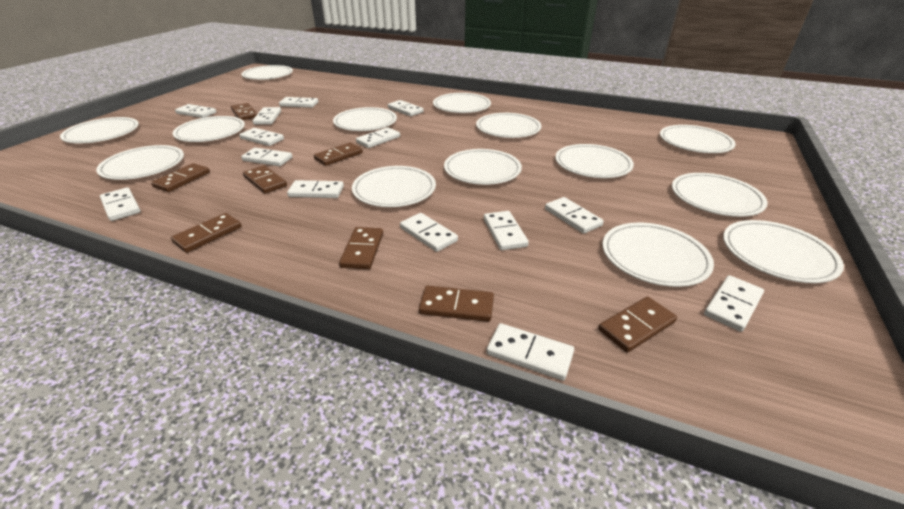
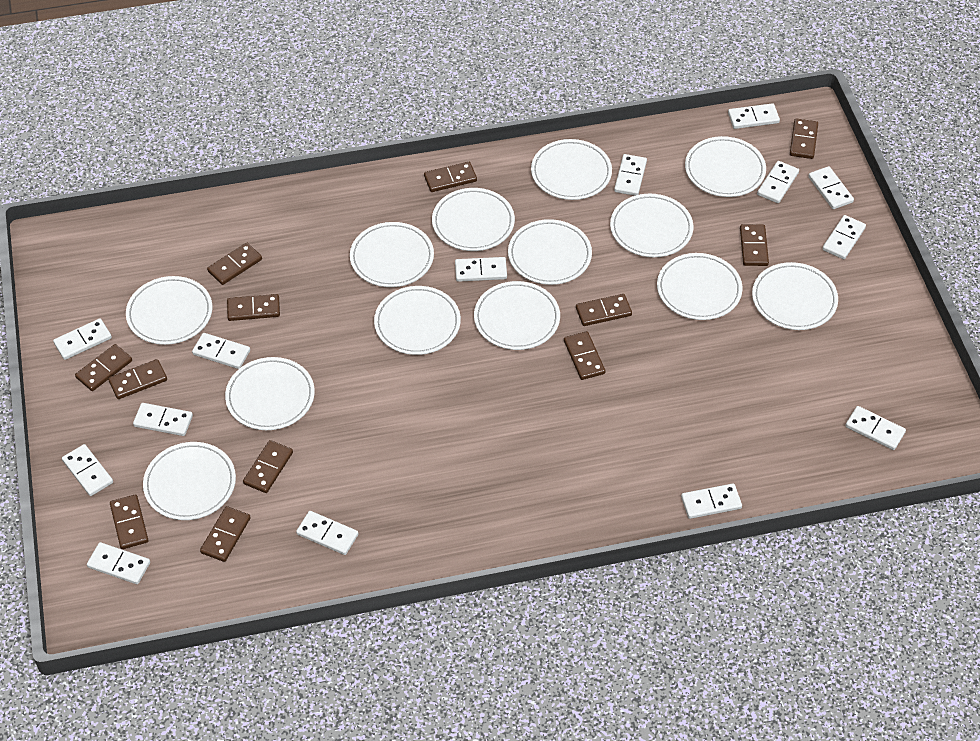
brown domino: 8 -> 12
white plate: 14 -> 13

